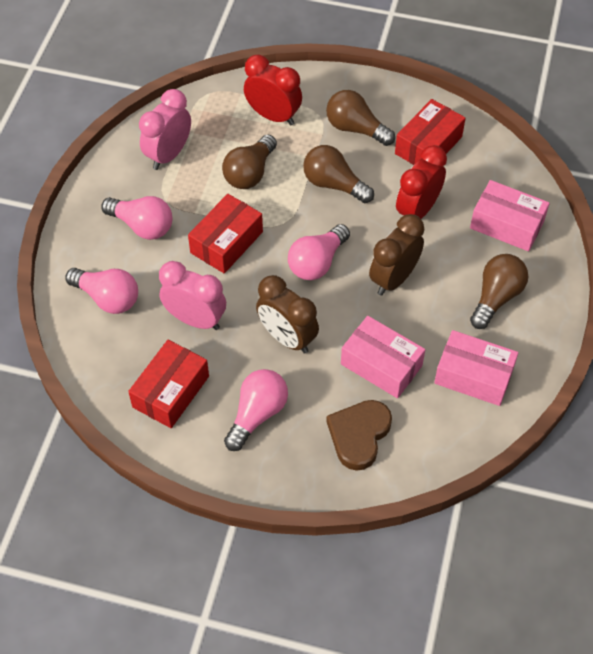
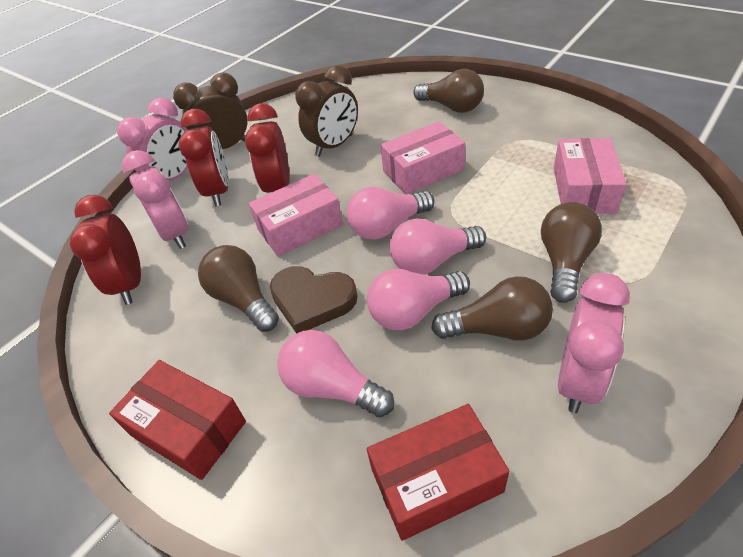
pink clock: 2 -> 3
red box: 3 -> 2
red clock: 2 -> 3

